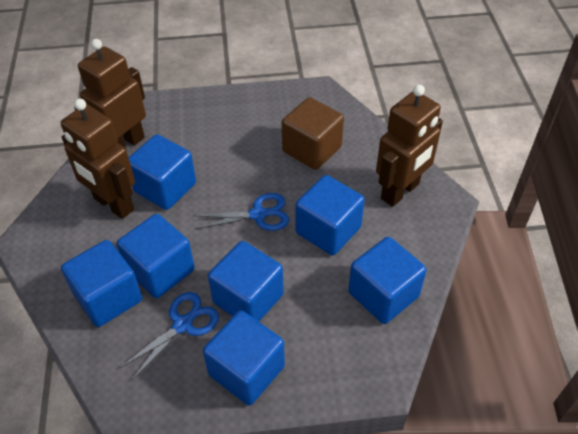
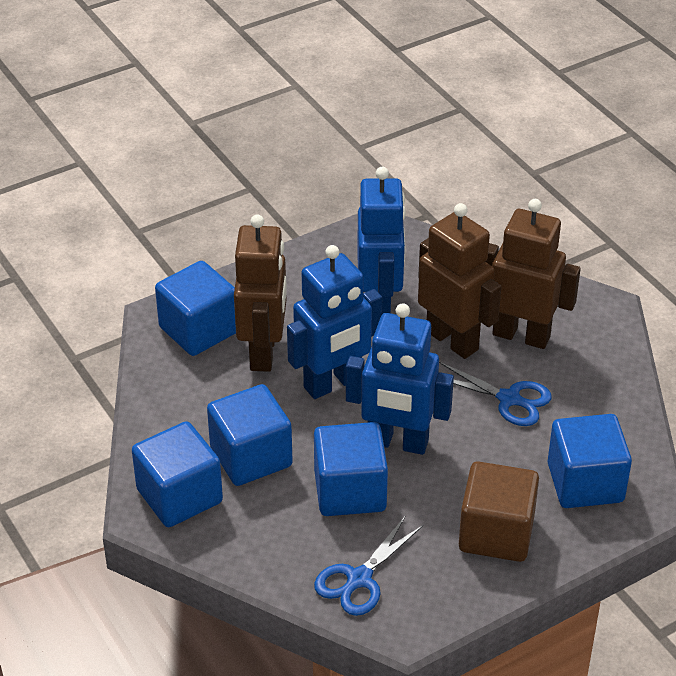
blue cube: 7 -> 5
blue robot: 0 -> 3

